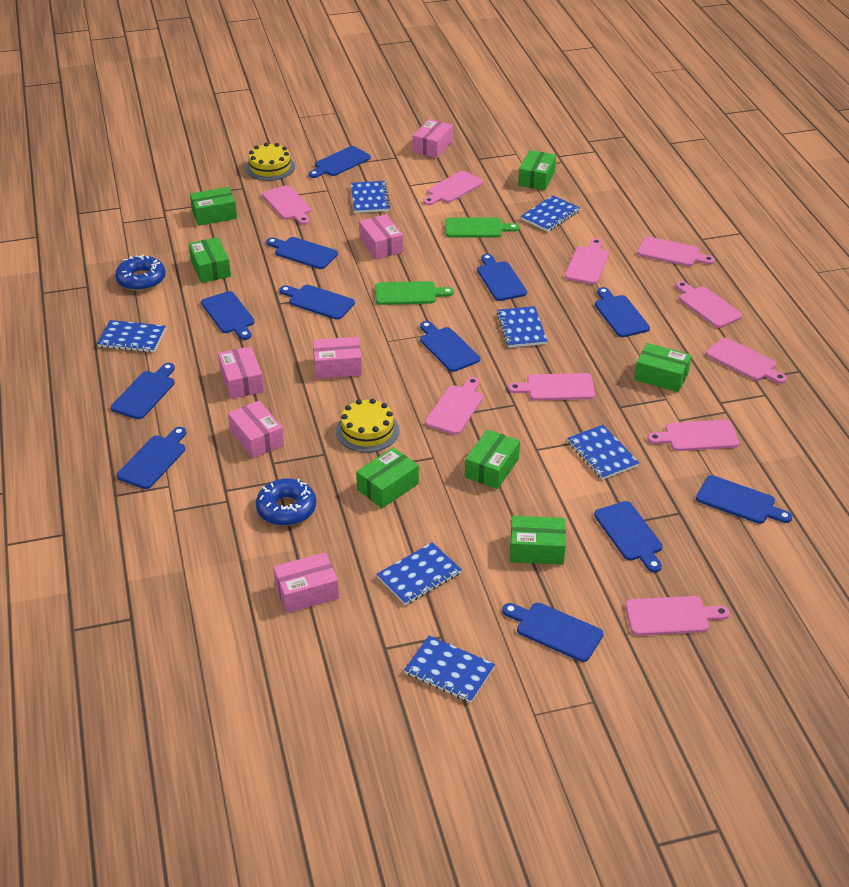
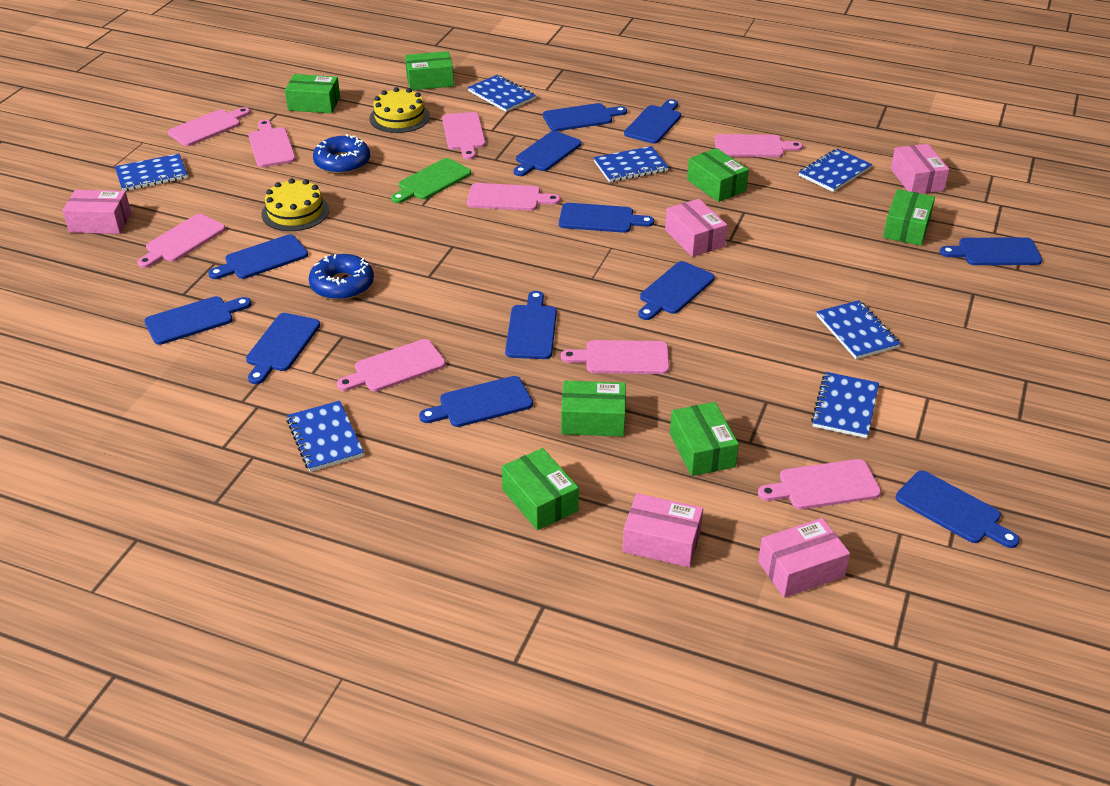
green cutting board: 2 -> 1
pink box: 6 -> 5
pink cutting board: 10 -> 9

